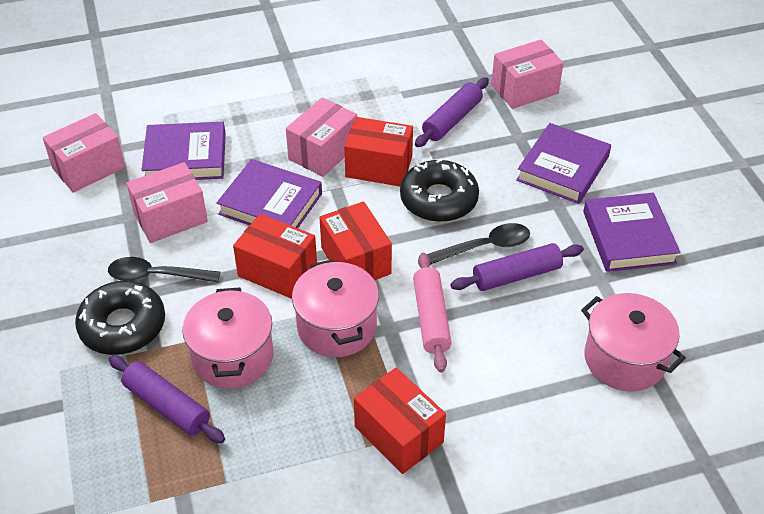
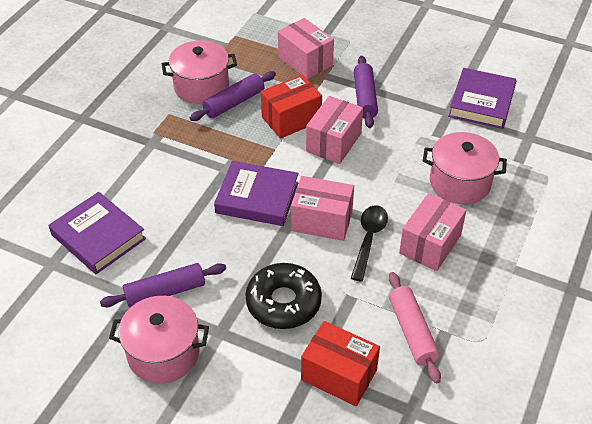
black donut: 2 -> 1
black spoon: 2 -> 1
purple book: 4 -> 3
red box: 4 -> 2

